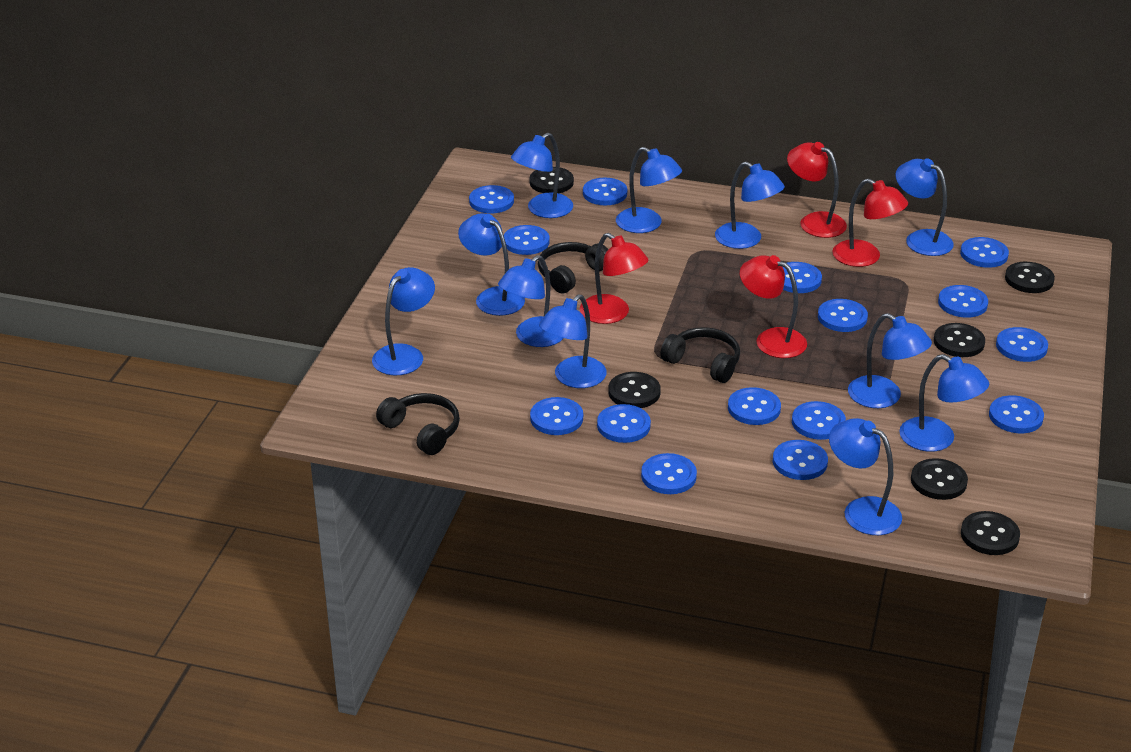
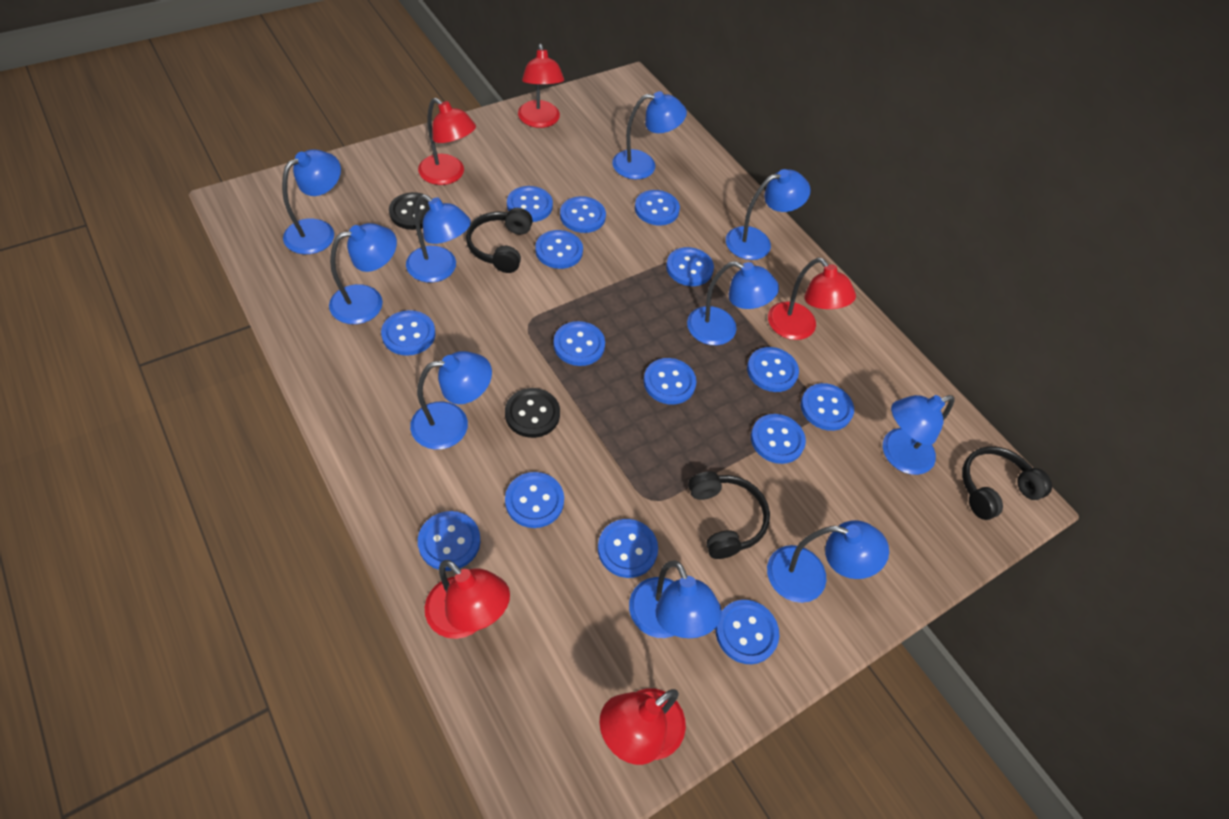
black button: 6 -> 2
blue lamp: 11 -> 10
red lamp: 4 -> 5

